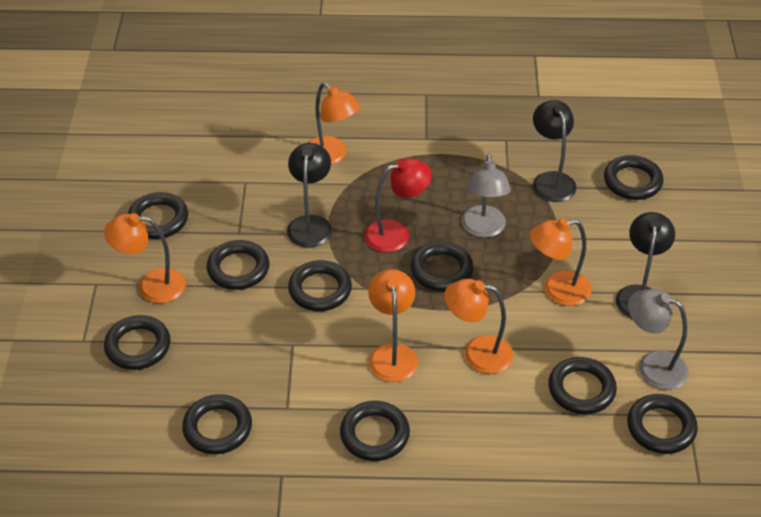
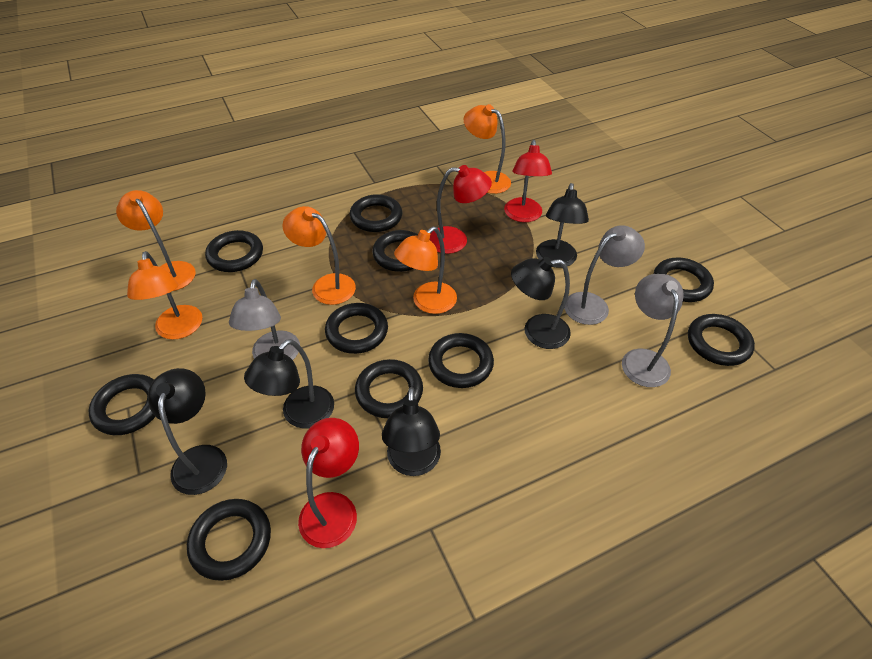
black lamp: 3 -> 5
grey lamp: 2 -> 3
red lamp: 1 -> 3

